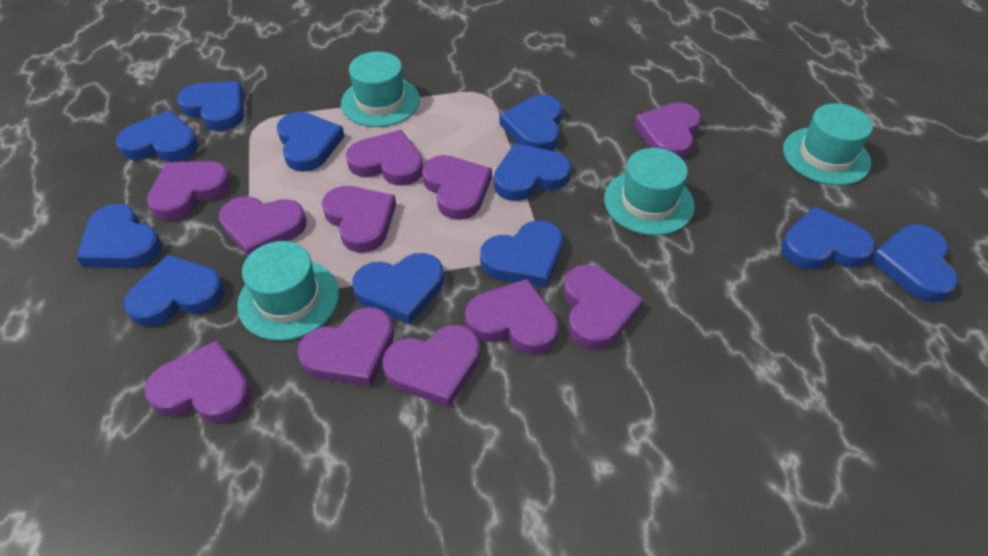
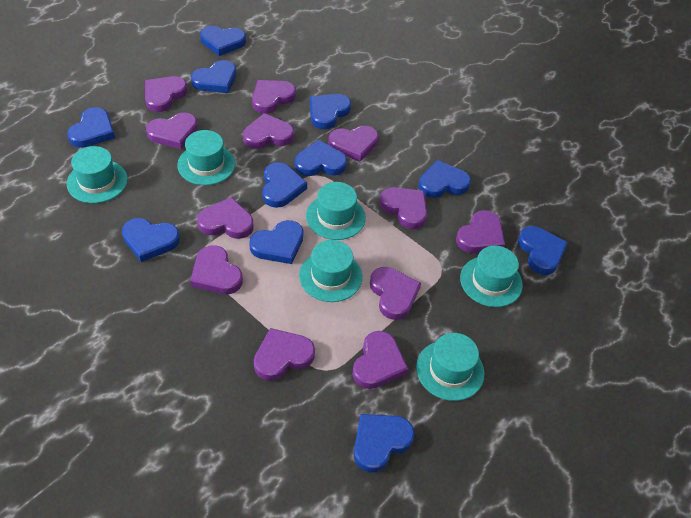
purple heart: 11 -> 12
turquoise hat: 4 -> 6

